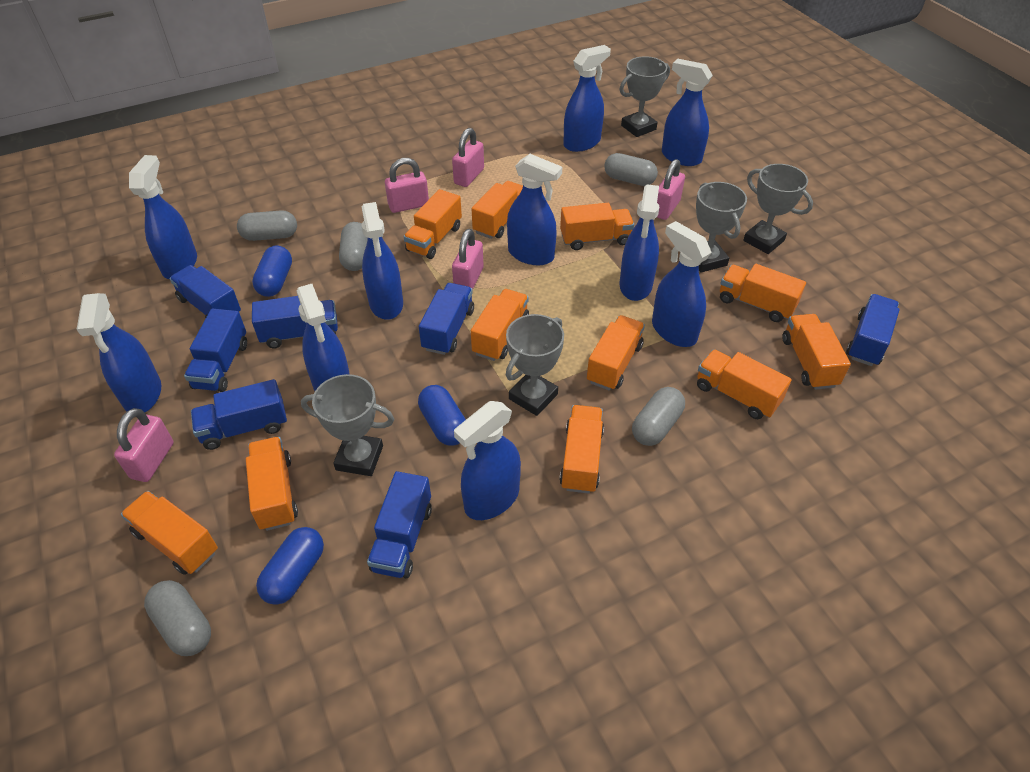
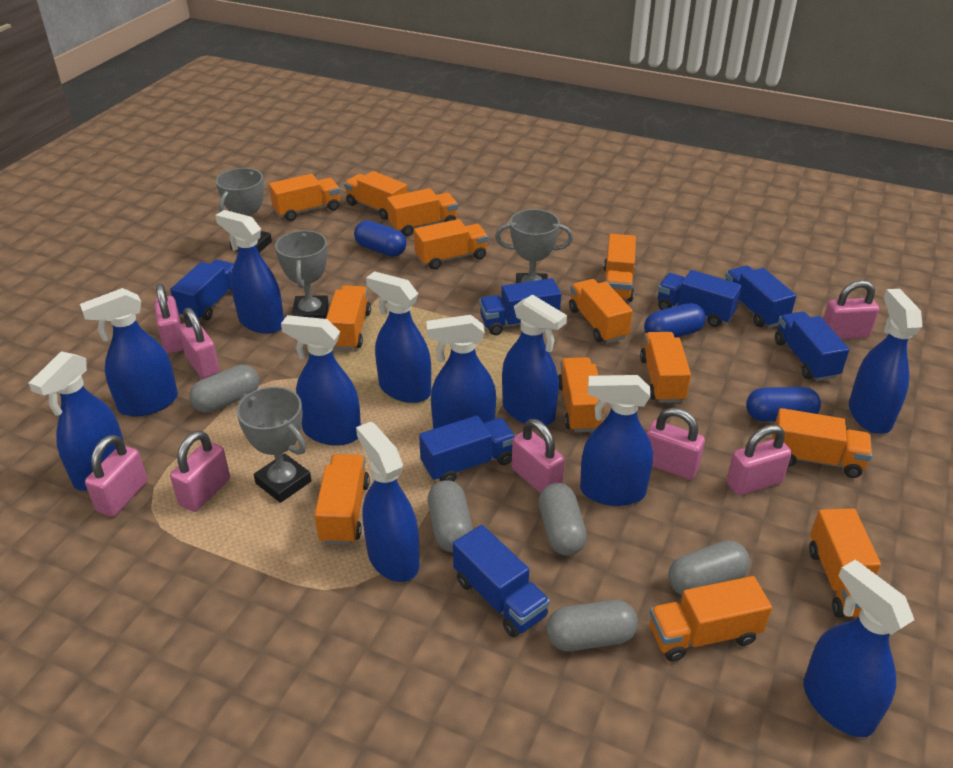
blue spray bottle: 10 -> 11
grey trophy: 5 -> 4
orange truck: 11 -> 13
pink padlock: 5 -> 8

